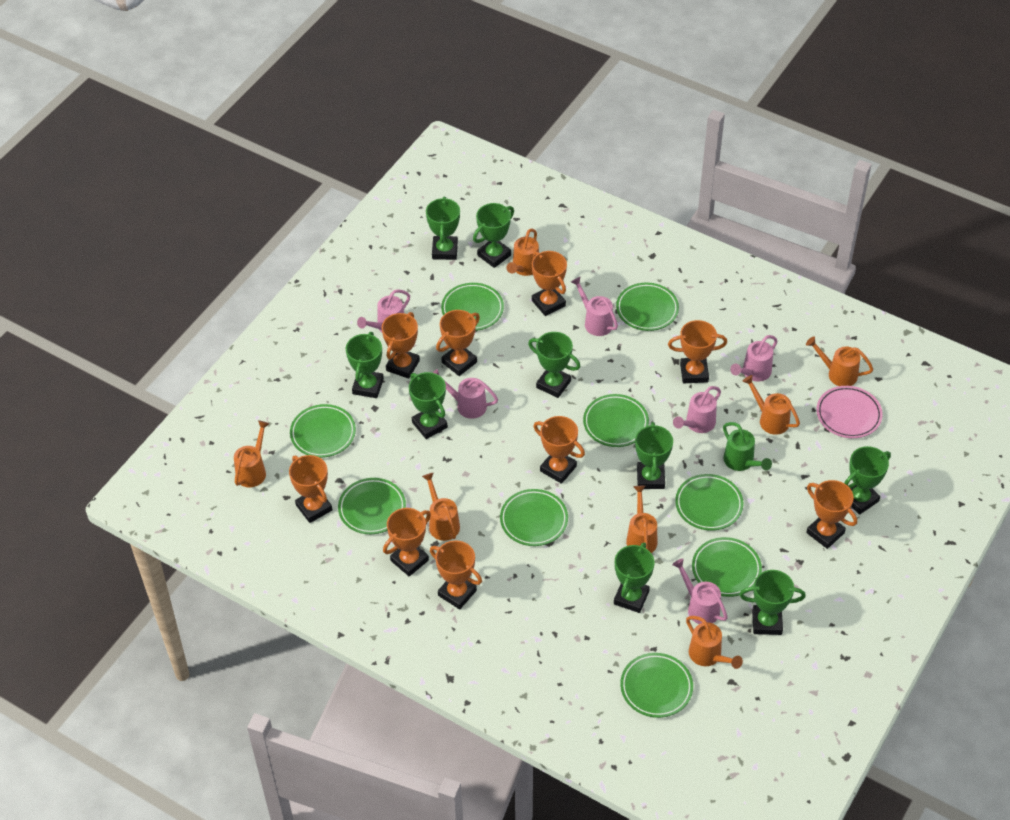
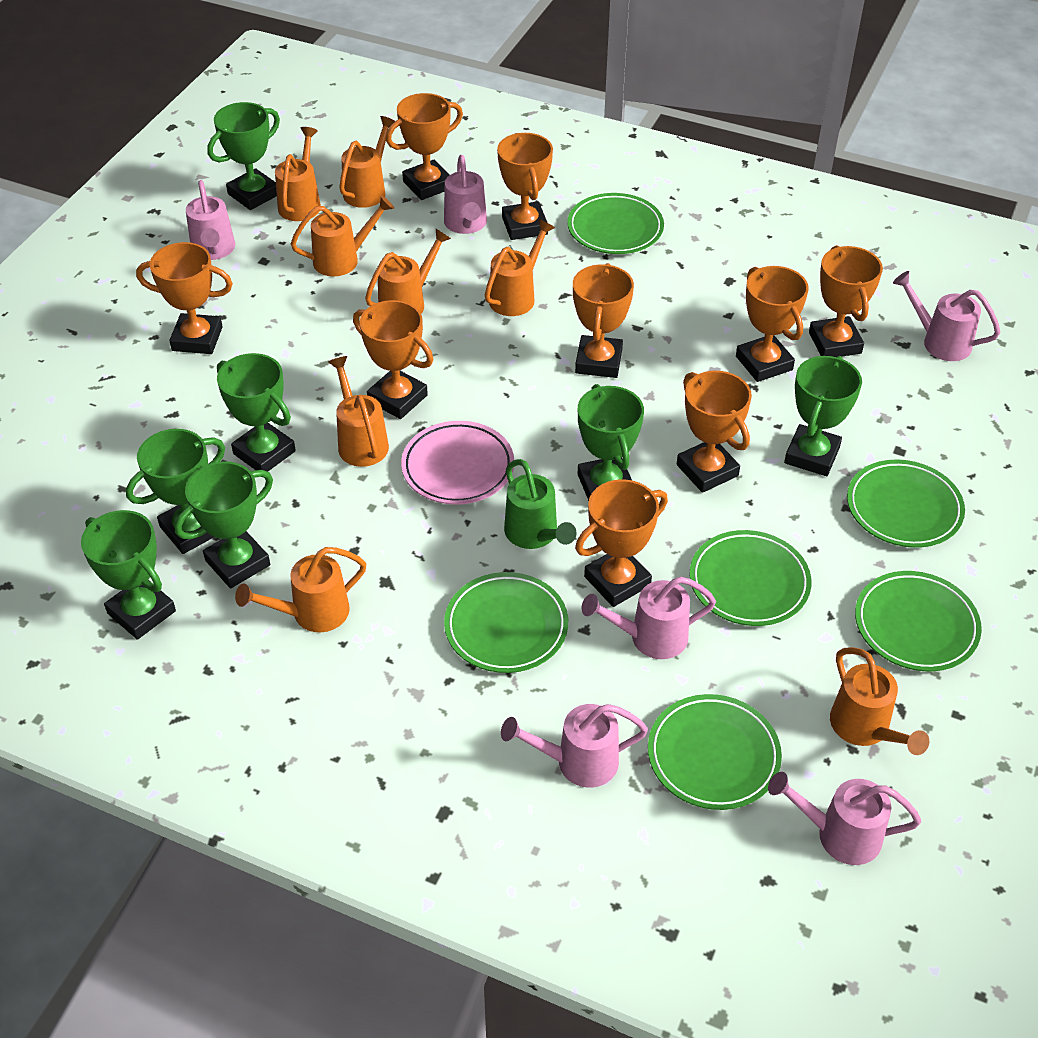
green plate: 9 -> 6
green trophy: 9 -> 7
orange watering can: 7 -> 8

